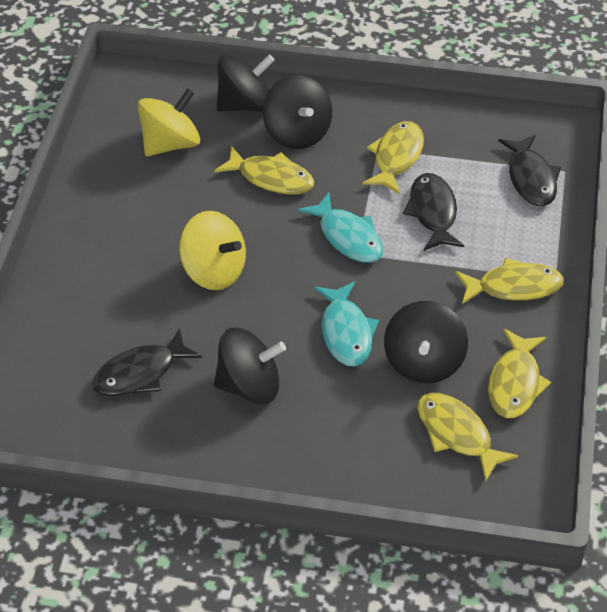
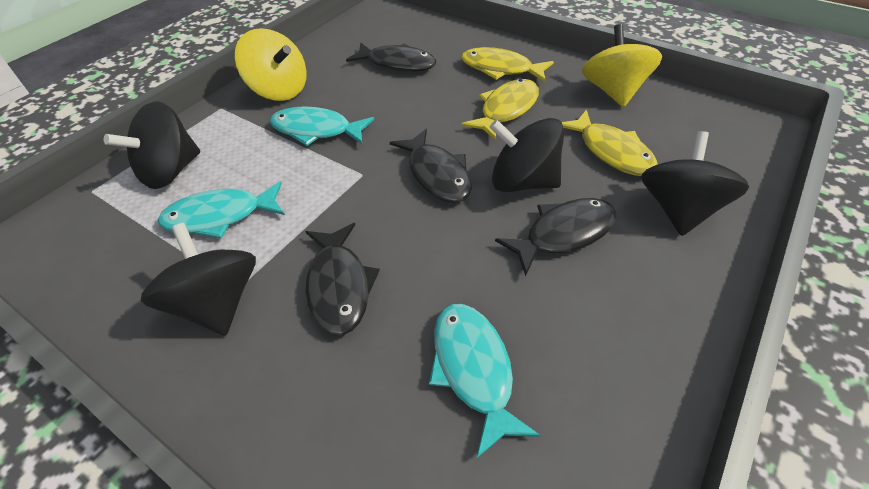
black fish: 3 -> 4
turquoise fish: 2 -> 3
yellow fish: 5 -> 3

